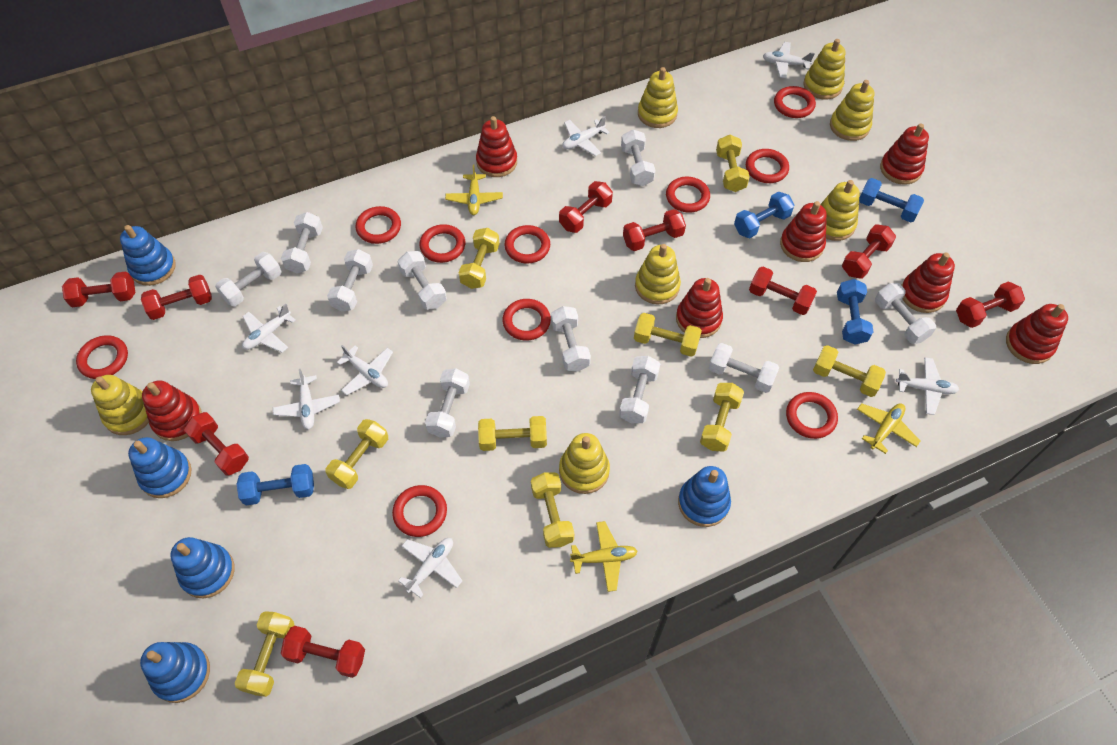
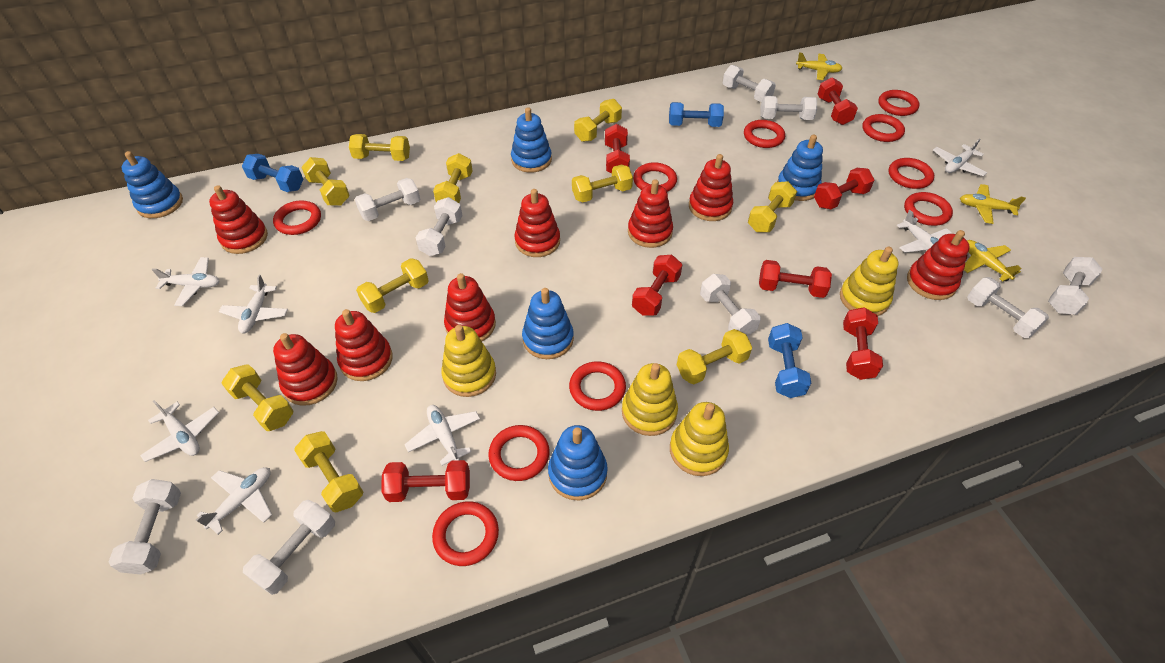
blue dumbbell: 4 -> 3
red dumbbell: 9 -> 7
red stacking toy: 7 -> 8
white dumbbell: 10 -> 9
yellow dumbbell: 9 -> 10
yellow stacking toy: 7 -> 4

